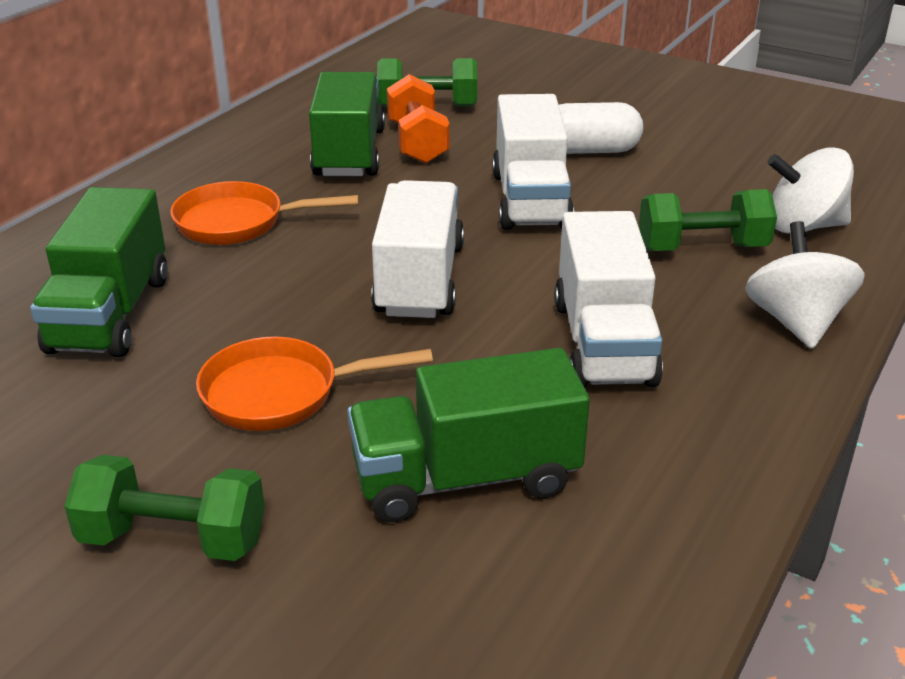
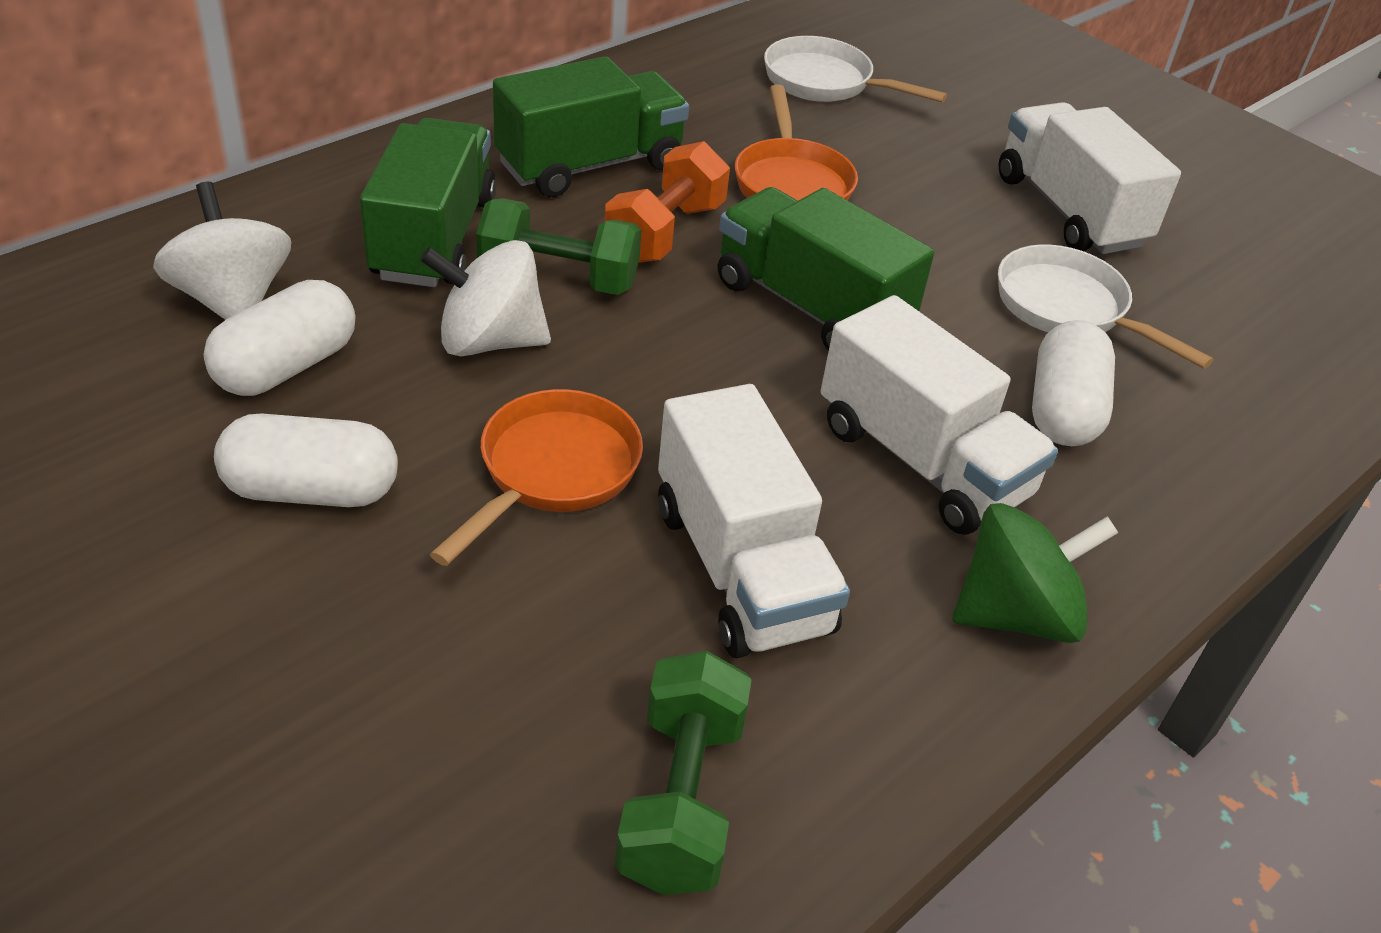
green dumbbell: 3 -> 2
green spinning top: 0 -> 1
white capsule: 1 -> 3
white pan: 0 -> 2

